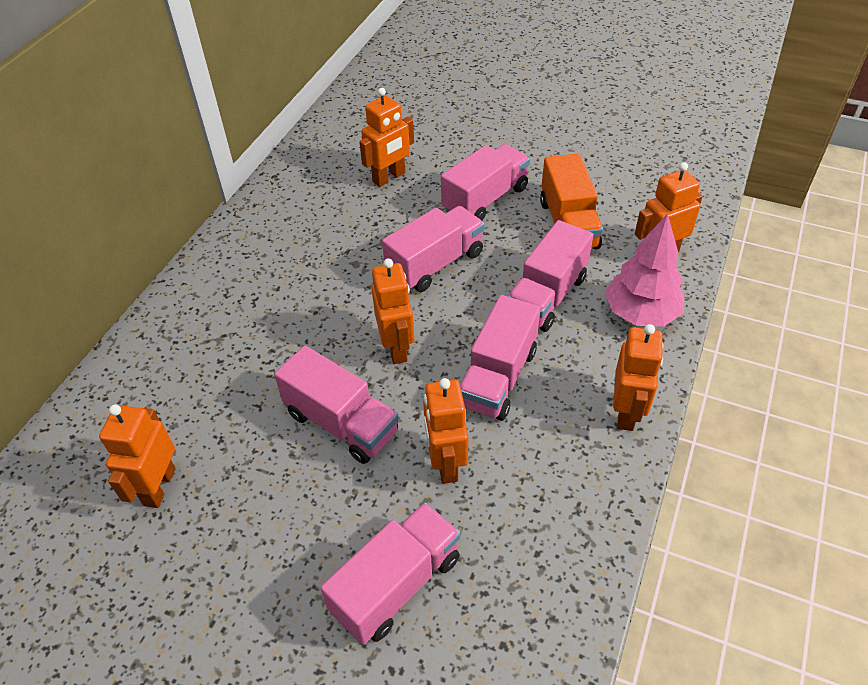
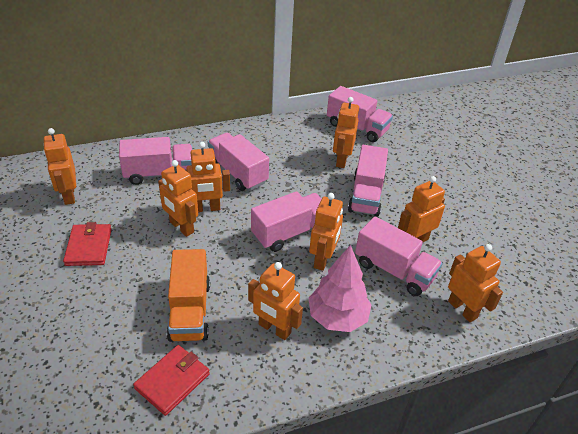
orange robot: 6 -> 8
red wallet: 0 -> 2

